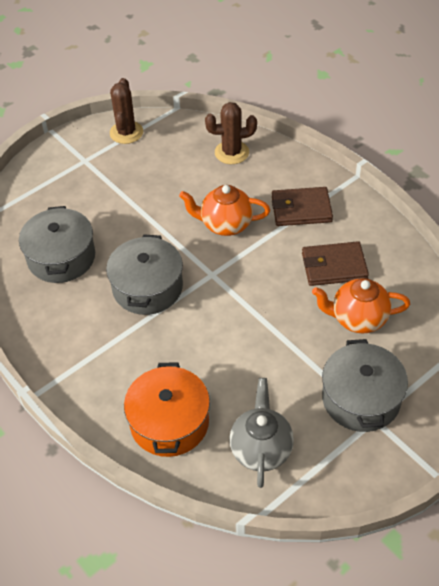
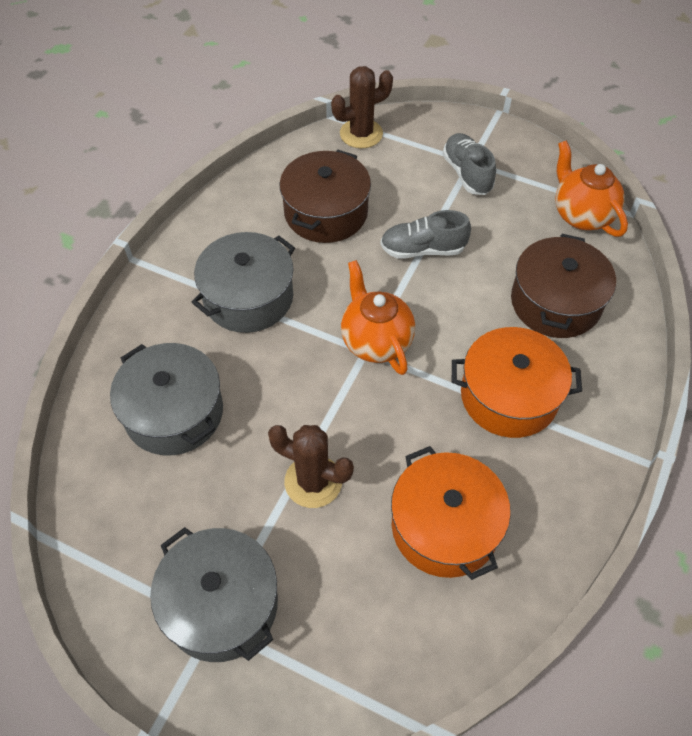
brown pot: 0 -> 2
brown wallet: 2 -> 0
grey shoe: 0 -> 2
grey teapot: 1 -> 0
orange pot: 1 -> 2

